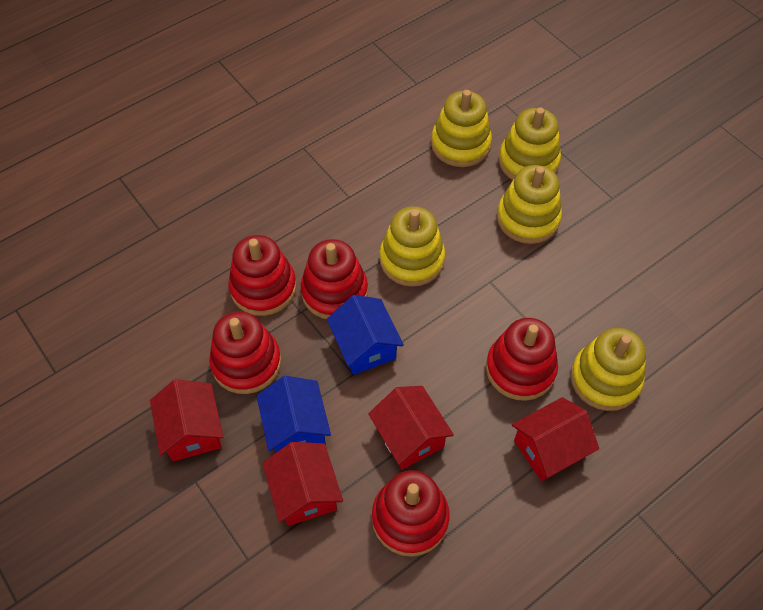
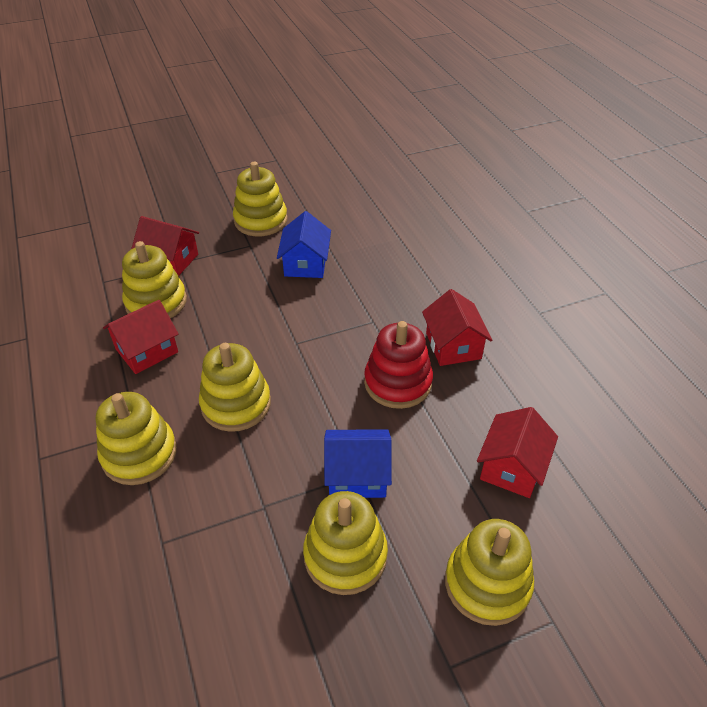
red stacking toy: 5 -> 1
yellow stacking toy: 5 -> 6

